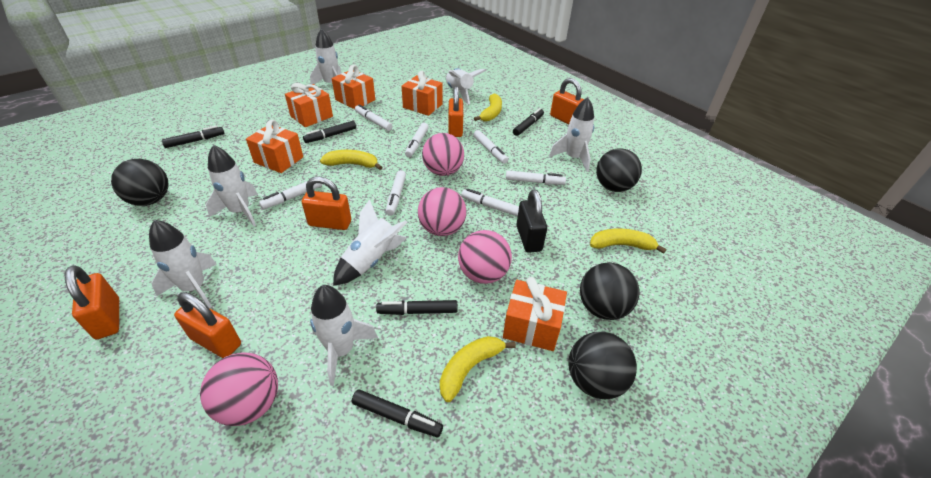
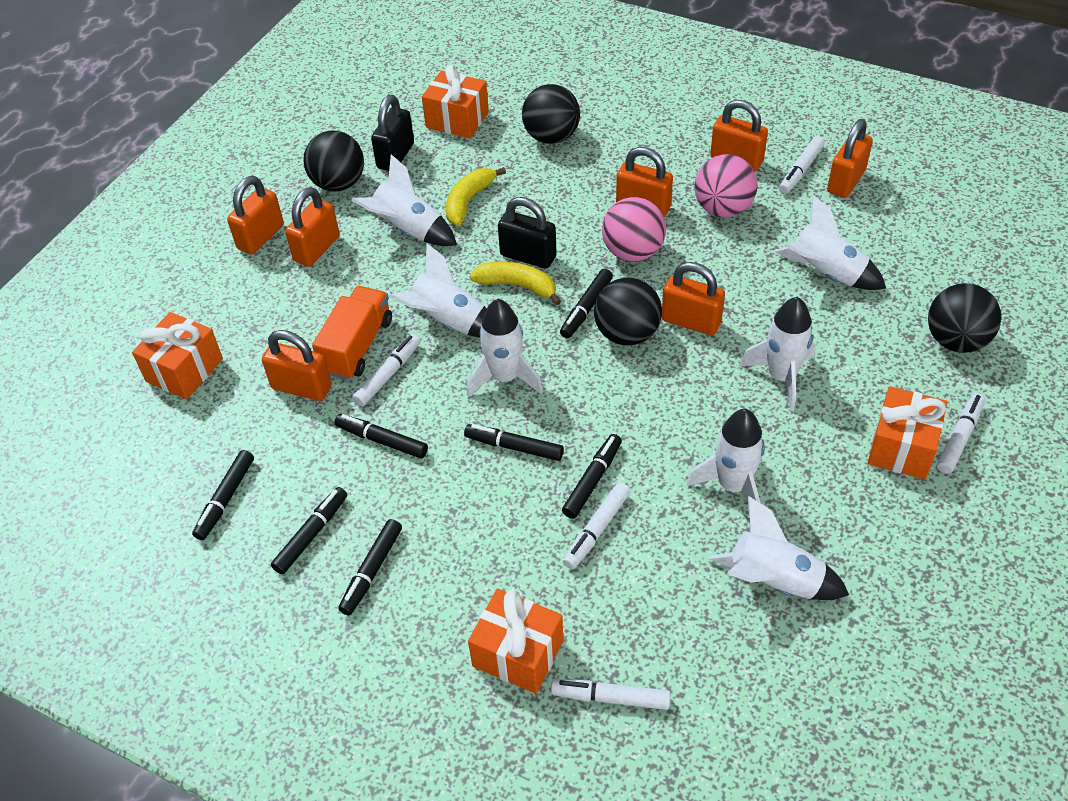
black marker: 5 -> 7
black padlock: 1 -> 2
orange gift: 5 -> 4
orange padlock: 5 -> 7
orange truck: 0 -> 1
pink ball: 4 -> 2
white marker: 7 -> 5
yellow banana: 4 -> 2

